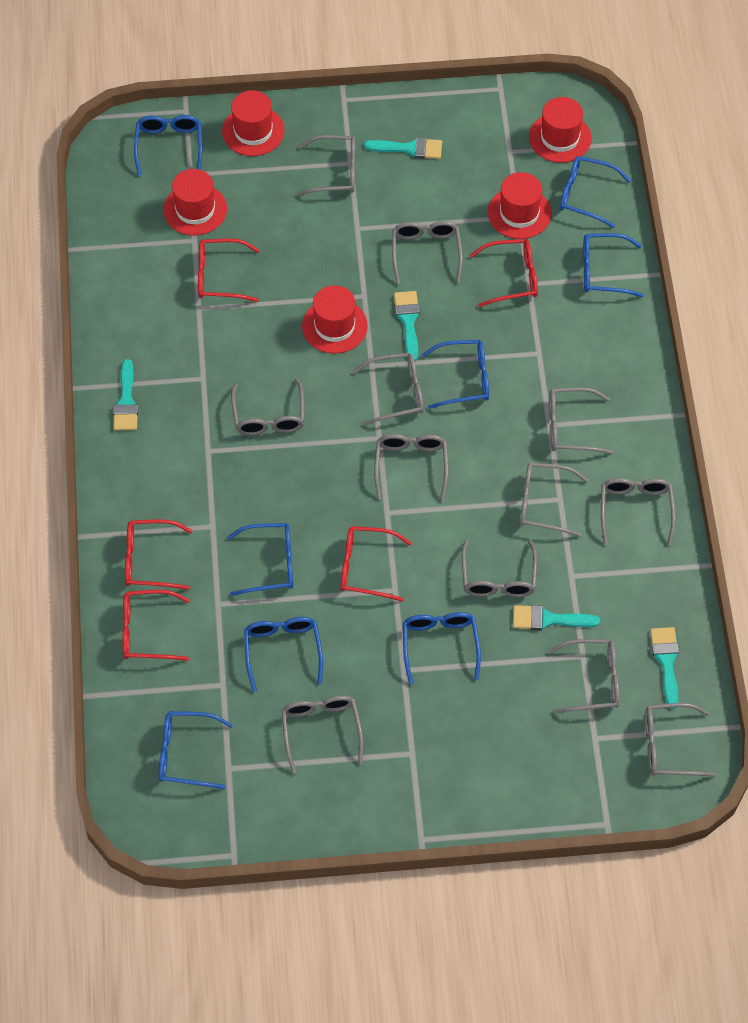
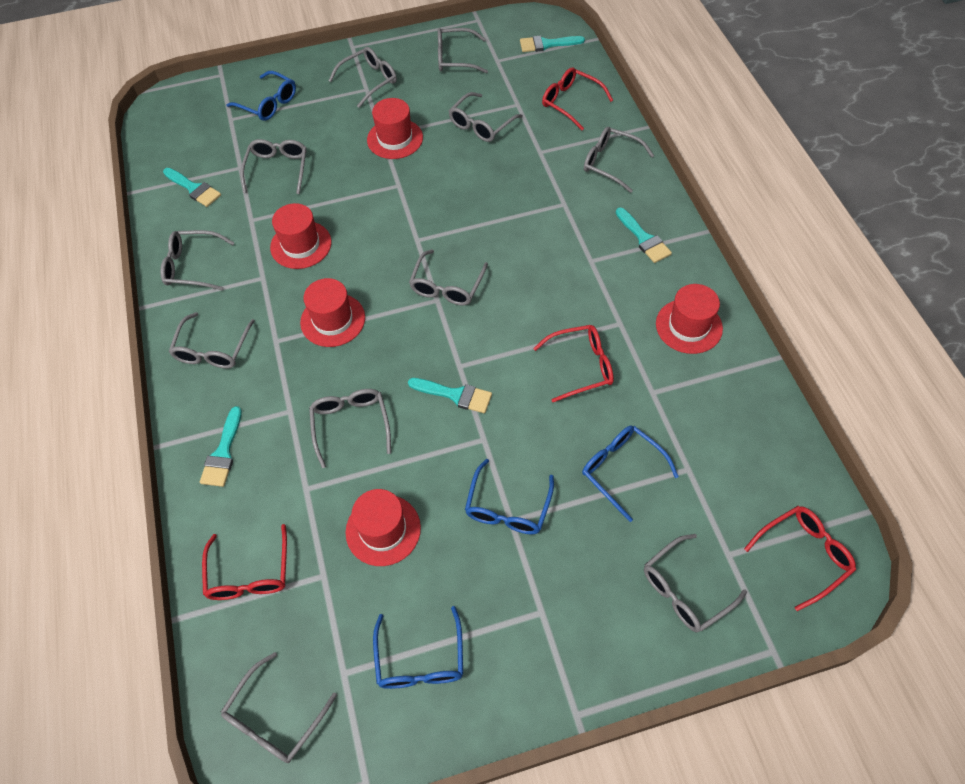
blue glasses: 8 -> 4
grey glasses: 12 -> 11
red glasses: 5 -> 4

